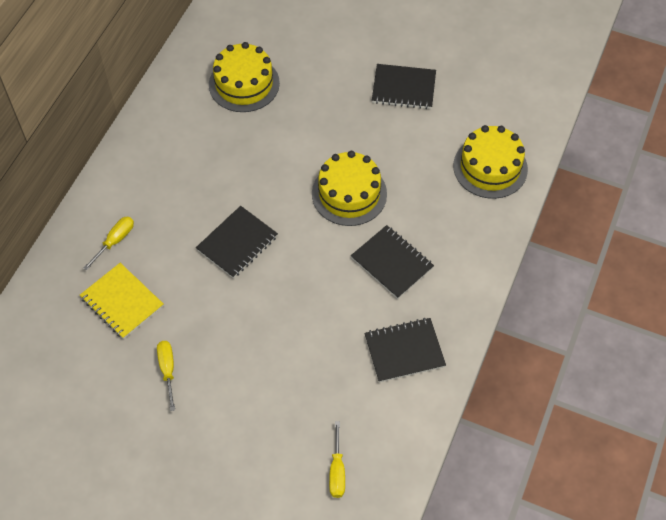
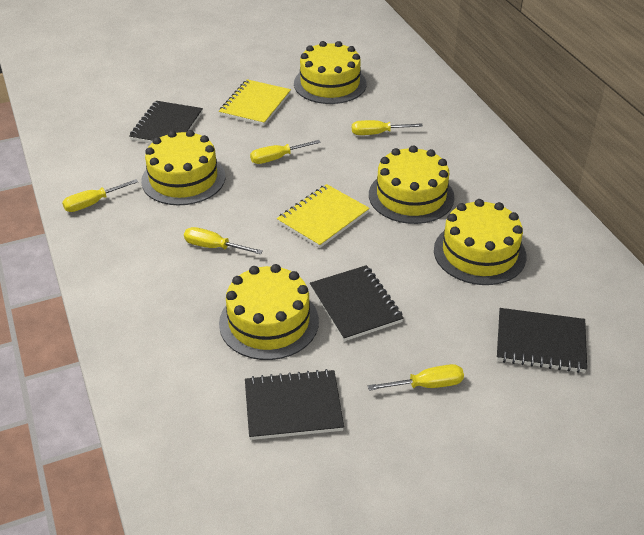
yellow cake: 3 -> 5
yellow notebook: 1 -> 2
yellow screwdriver: 3 -> 5

